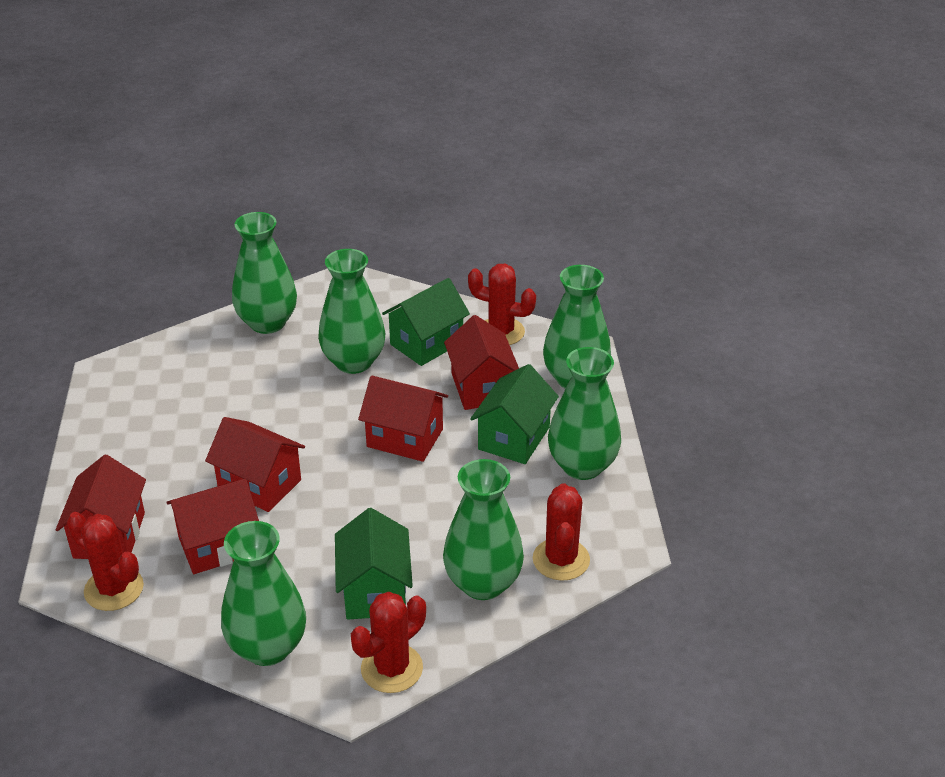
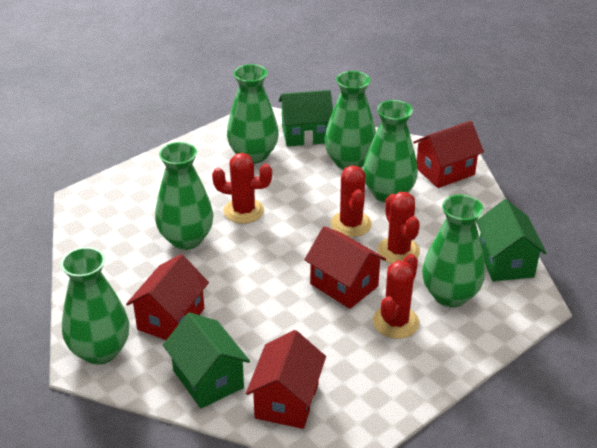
red house: 5 -> 4

